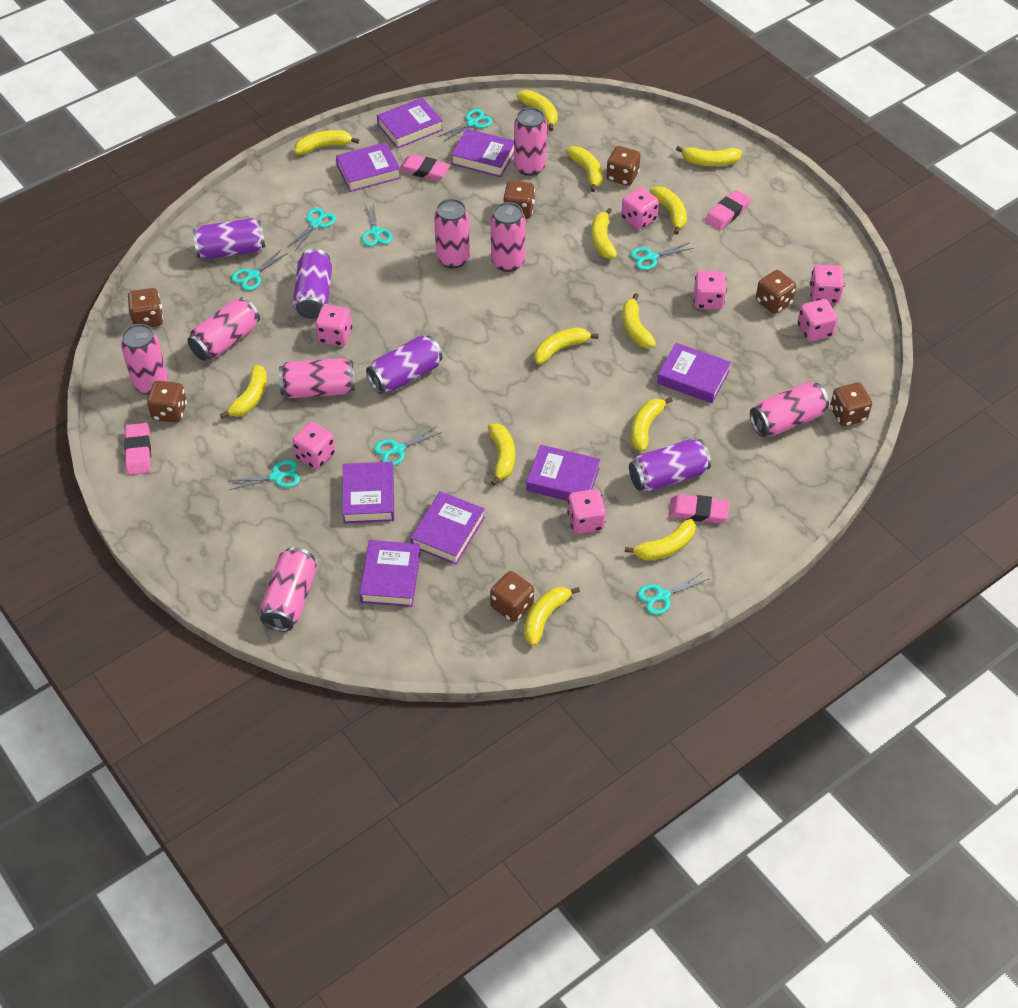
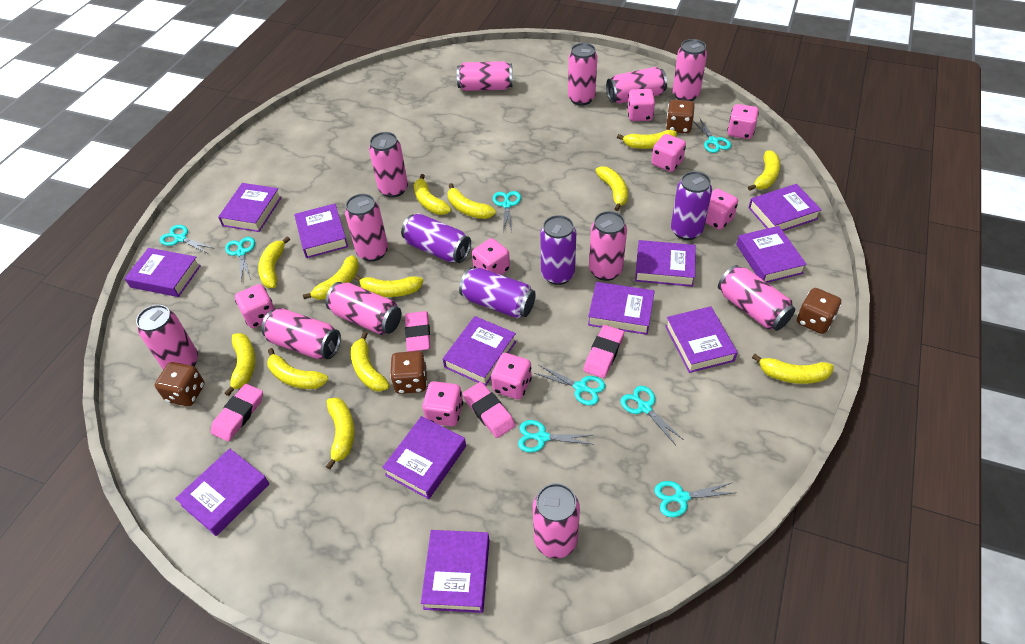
brown dice: 7 -> 4
pink can: 8 -> 12
pink dice: 7 -> 8
purple book: 8 -> 12

